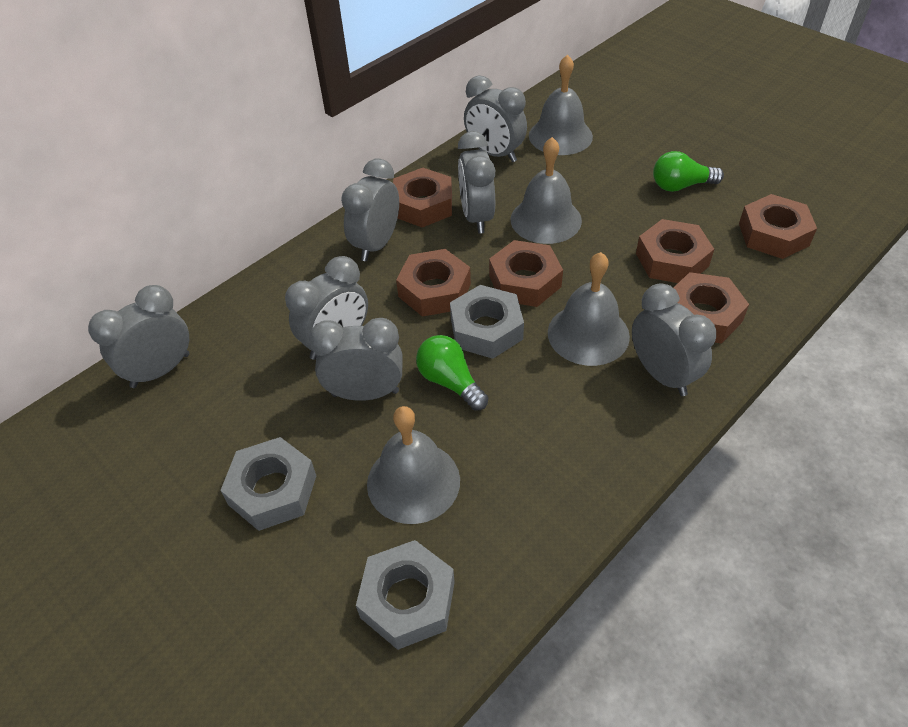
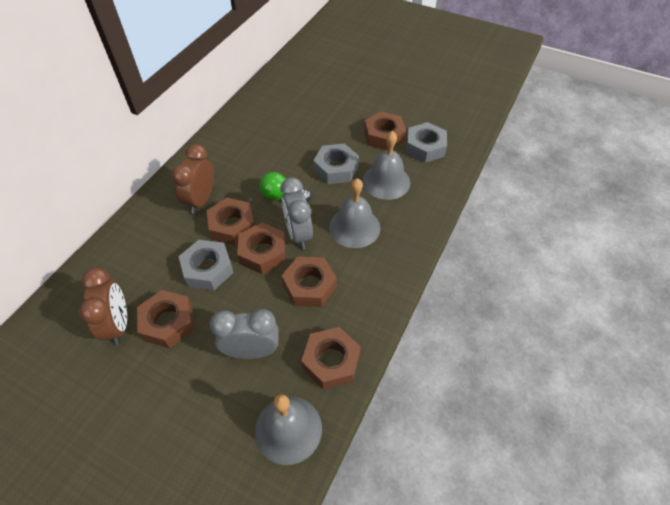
brown clock: 0 -> 2
green light bulb: 2 -> 1
grey bell: 4 -> 3
grey clock: 7 -> 2

